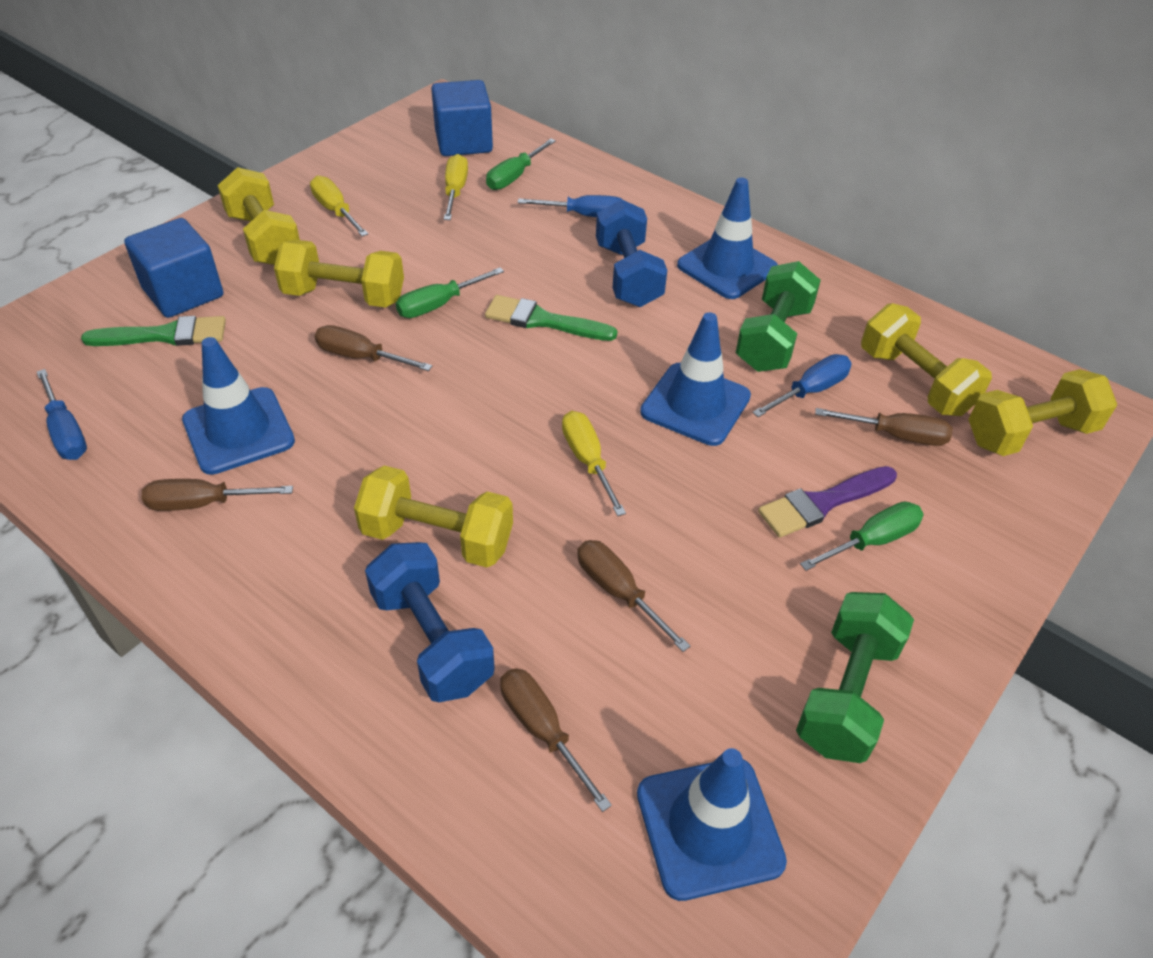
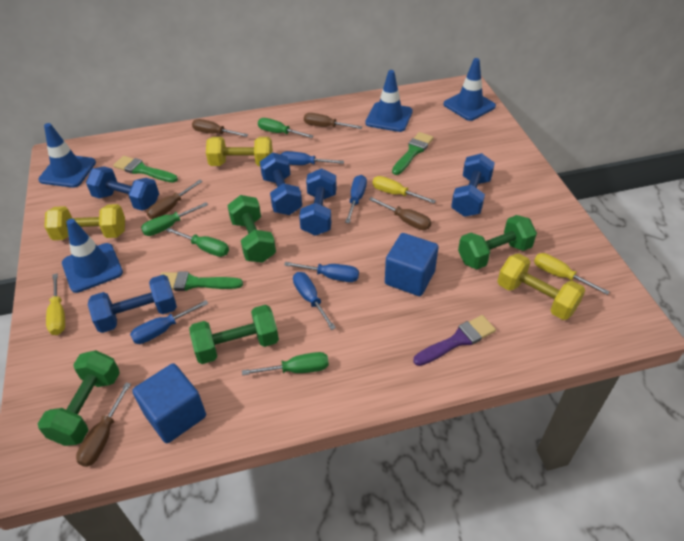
blue dumbbell: 2 -> 5
blue screwdriver: 3 -> 5
green brush: 2 -> 3
green dumbbell: 2 -> 4
green screwdriver: 3 -> 4
yellow dumbbell: 5 -> 3

